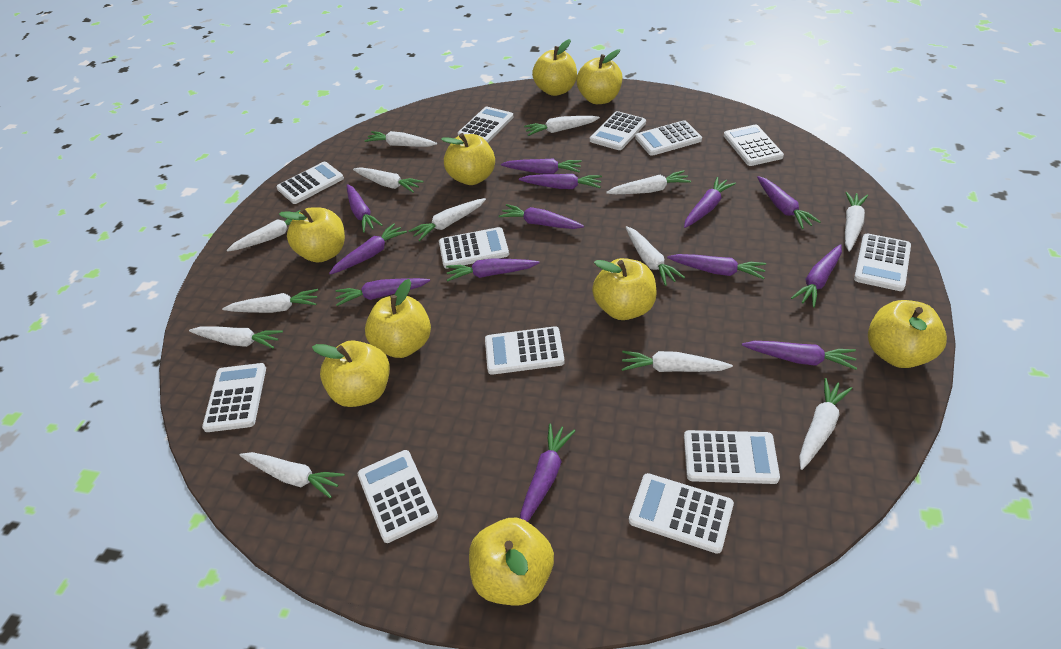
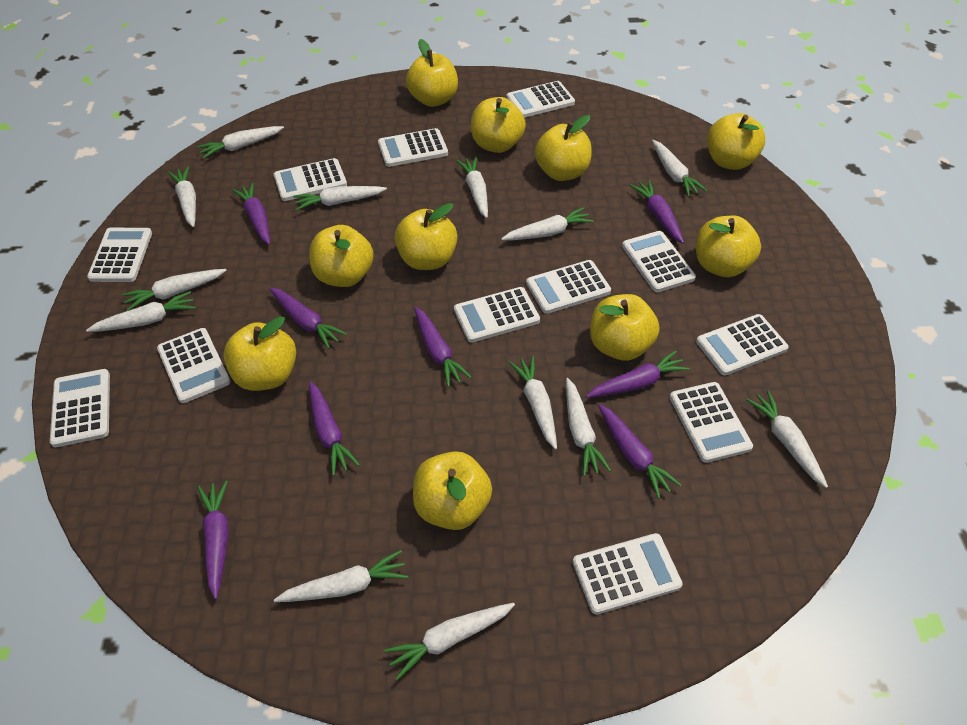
purple carrot: 13 -> 8
yellow apple: 9 -> 10

